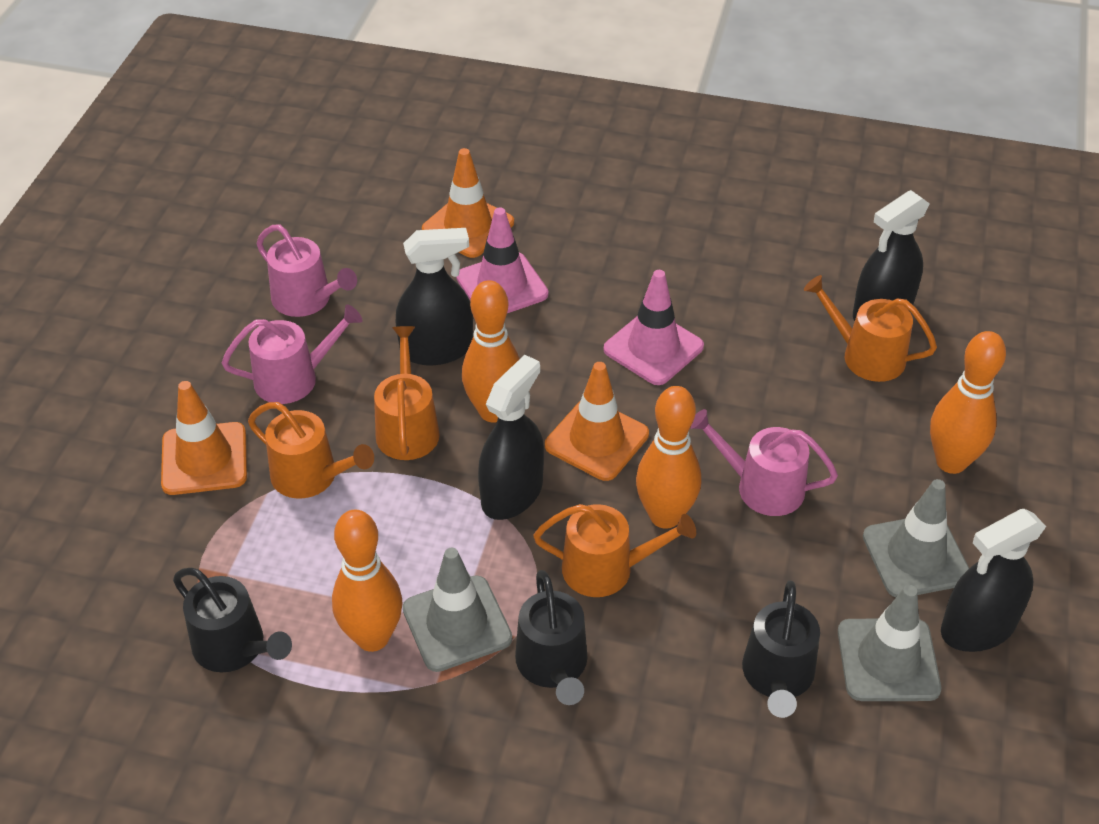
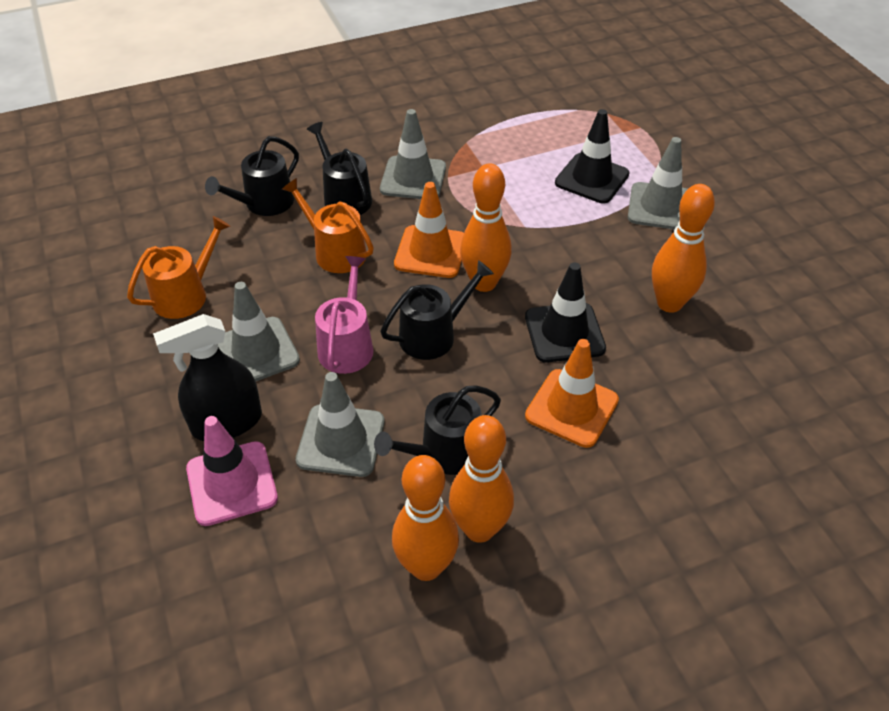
black spray bottle: 4 -> 1
black traffic cone: 0 -> 2
black watering can: 3 -> 4
grey traffic cone: 3 -> 4
orange traffic cone: 3 -> 2
orange watering can: 4 -> 2
pink traffic cone: 2 -> 1
pink watering can: 3 -> 1

